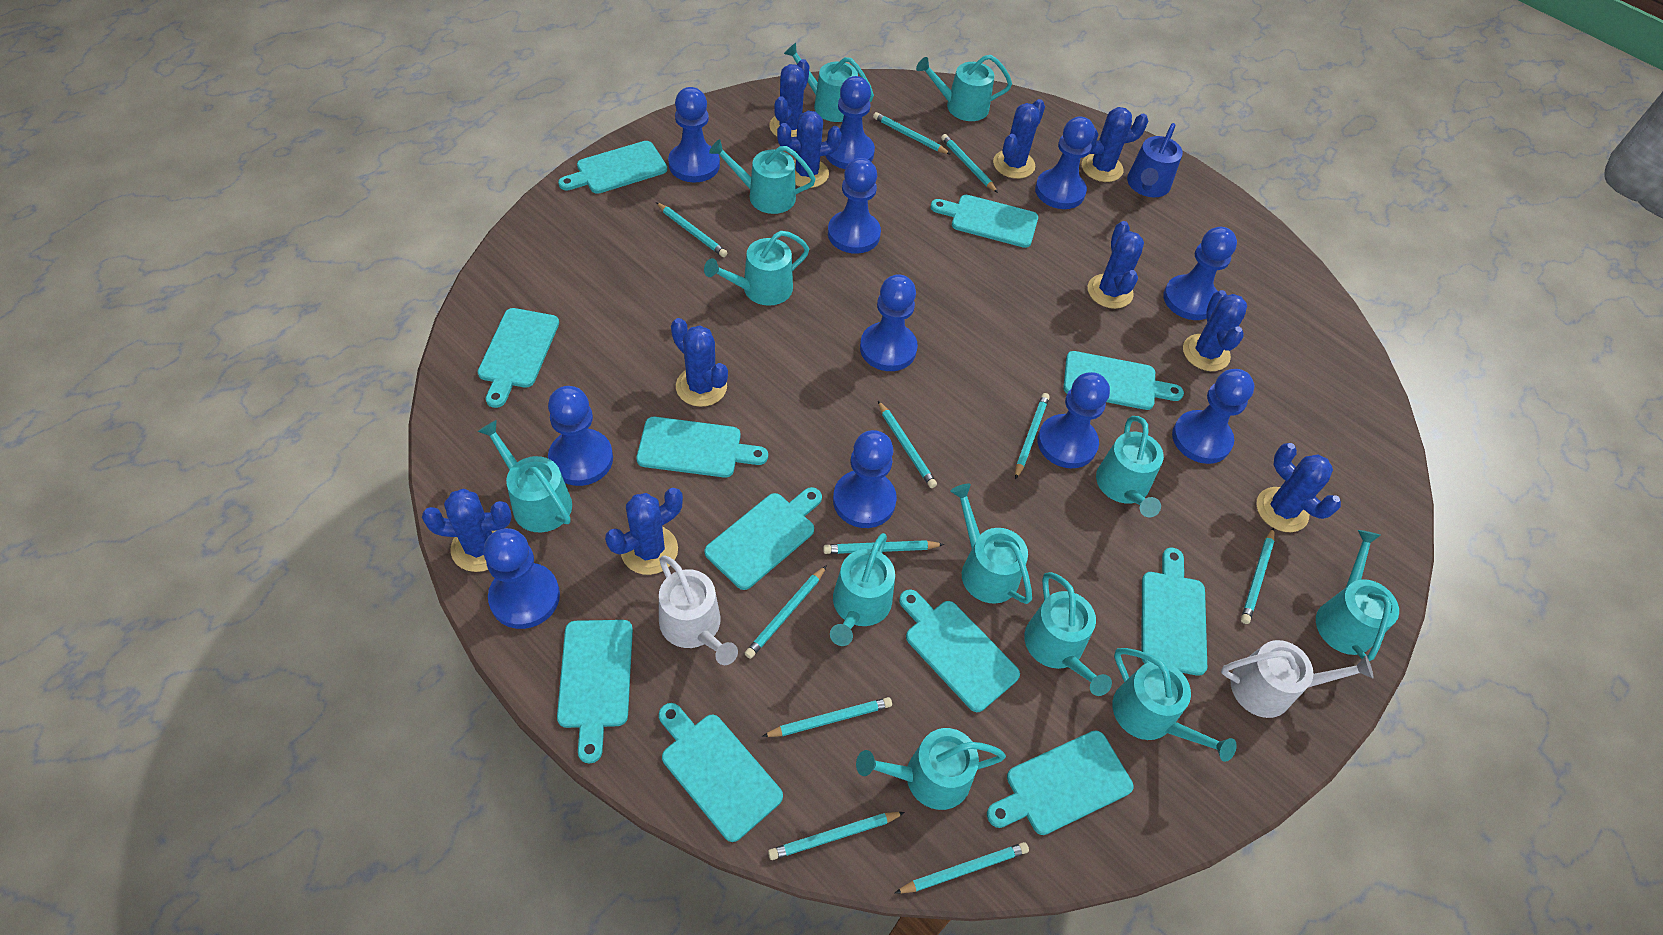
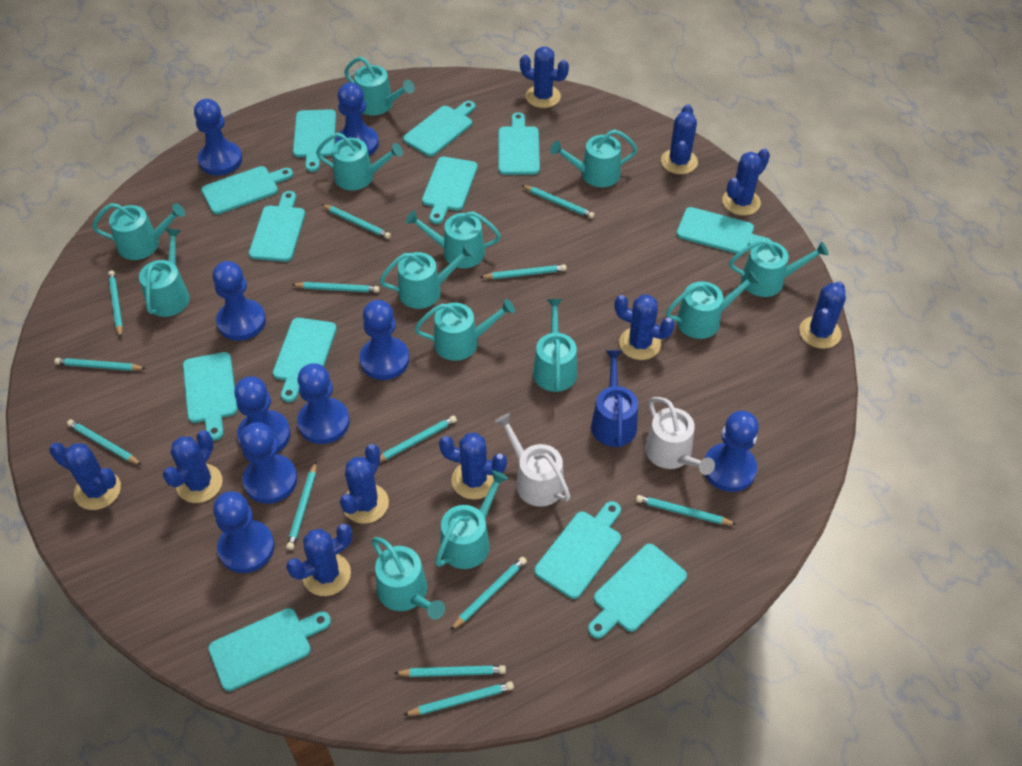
blue pawn: 11 -> 9
turquoise cutting board: 11 -> 12
turquoise pencil: 11 -> 13
turquoise watering can: 12 -> 13

